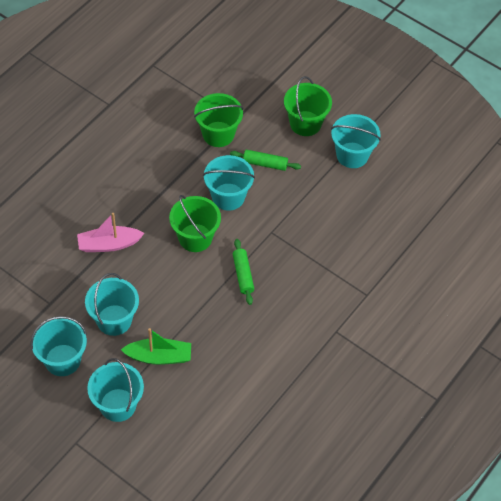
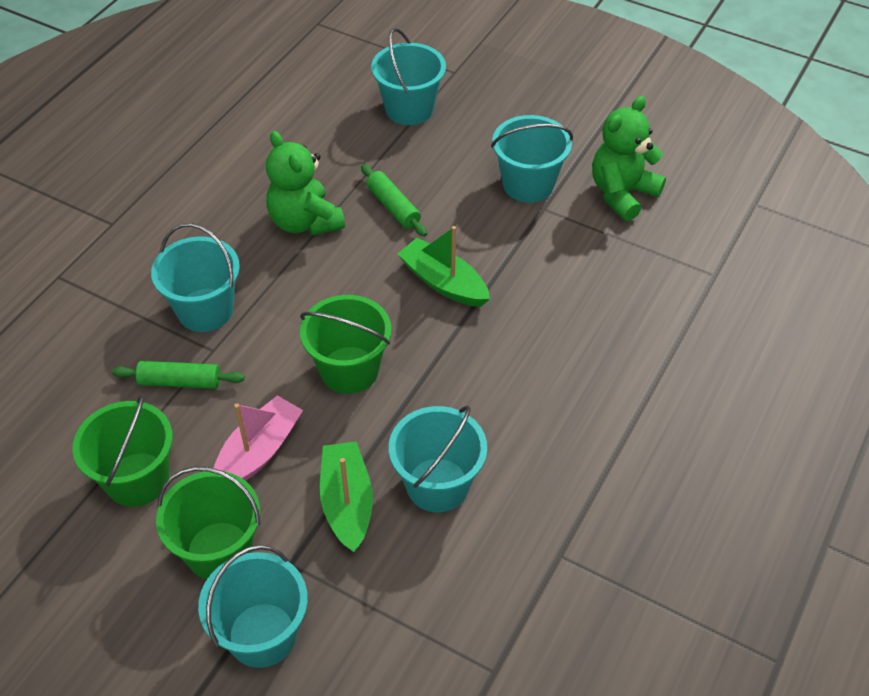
green boat: 1 -> 2
green teddy bear: 0 -> 2

